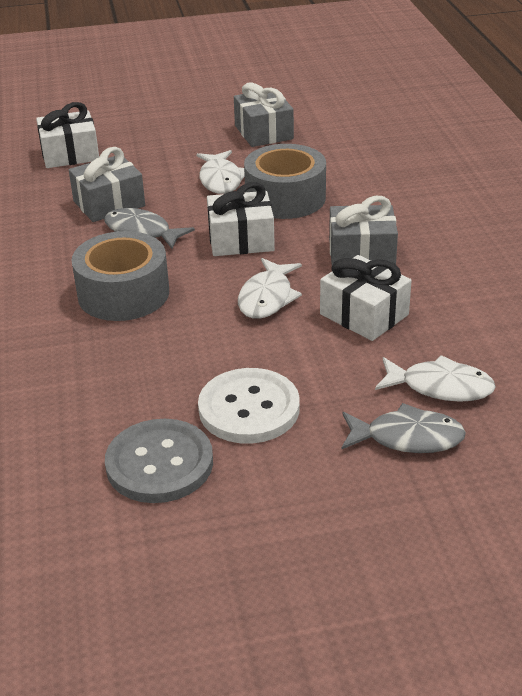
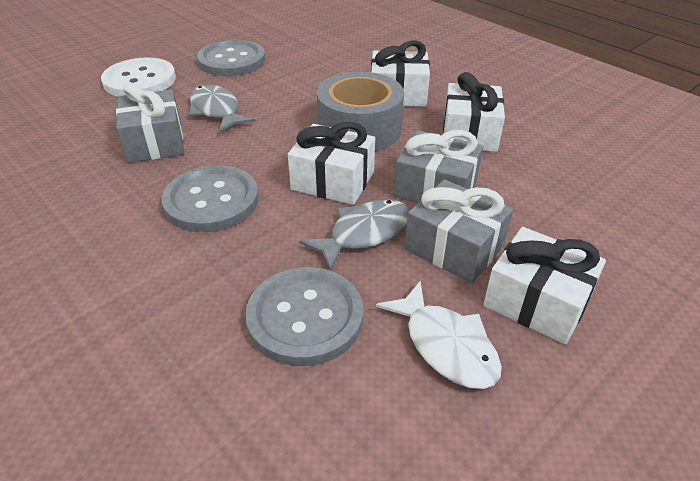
grey button: 1 -> 3
grey tape: 2 -> 1
white fish: 3 -> 1
white gift: 3 -> 4

